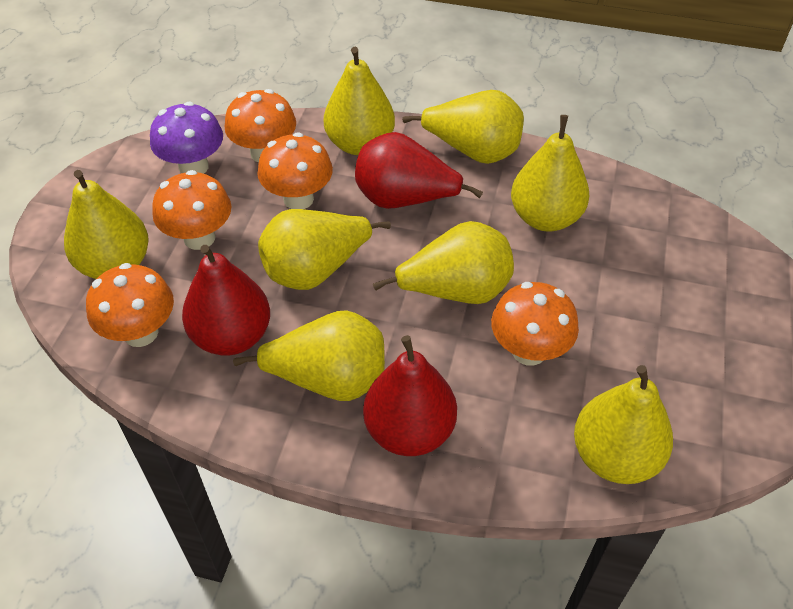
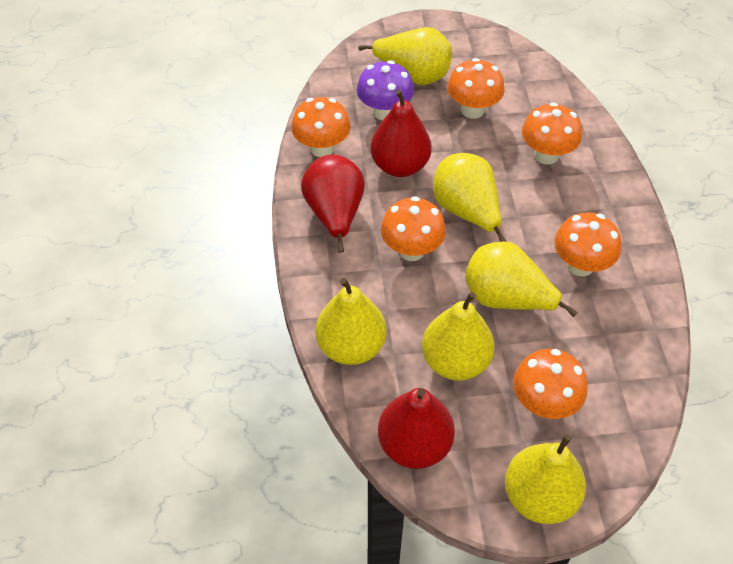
orange mushroom: 5 -> 6
yellow pear: 8 -> 6

